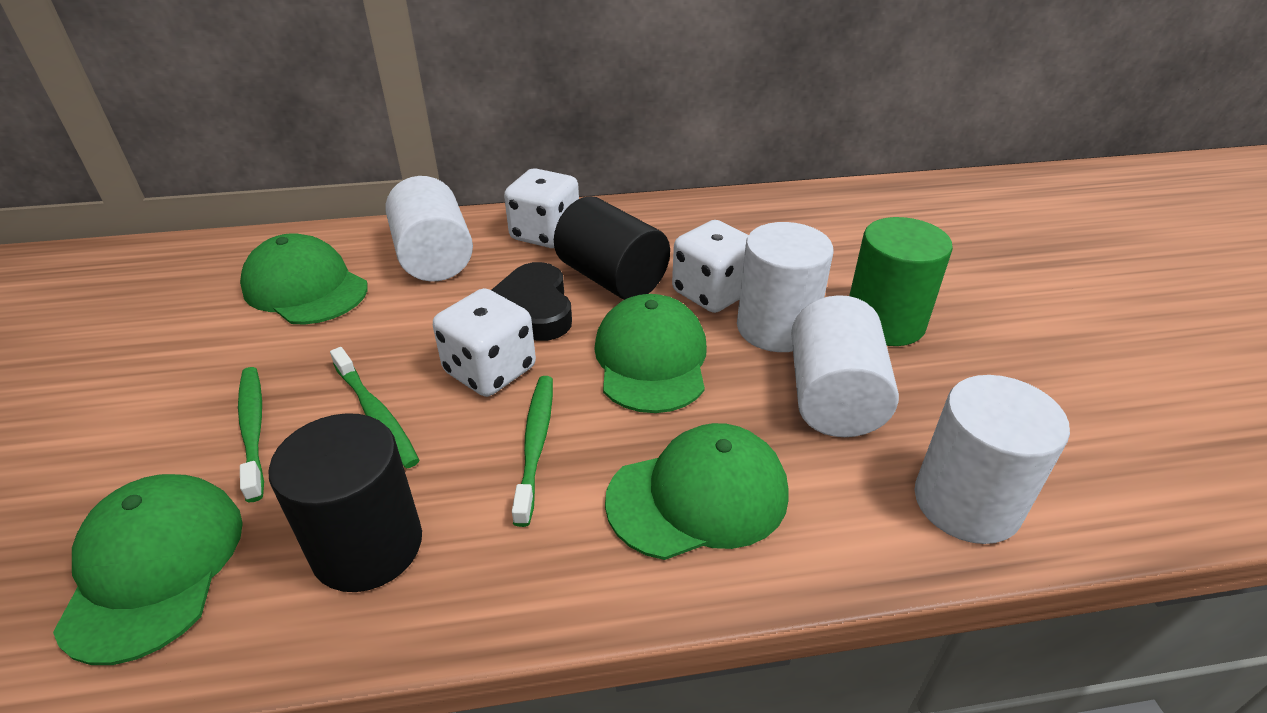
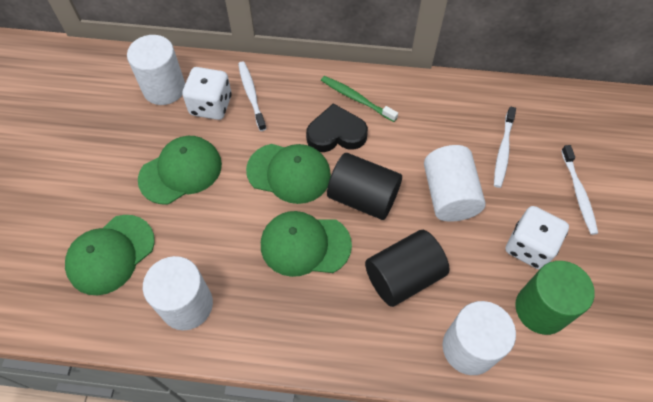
green toothbrush: 3 -> 1
white dice: 3 -> 2
white toothbrush: 0 -> 3

